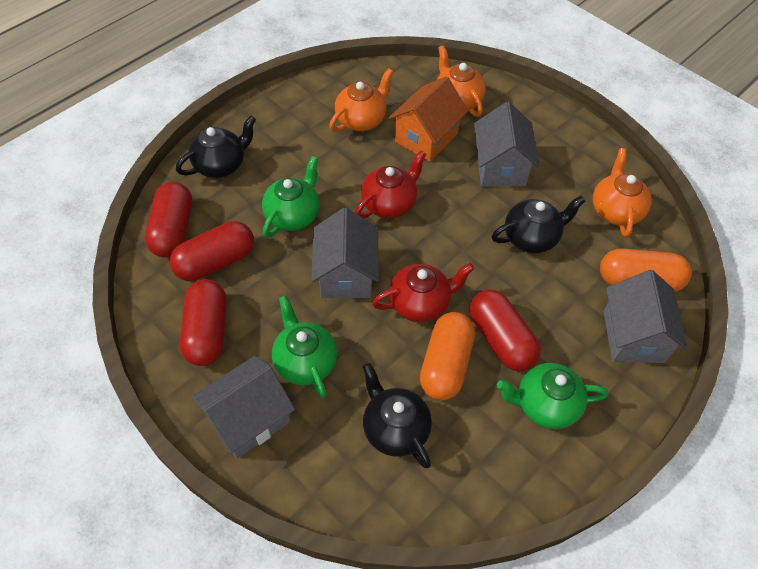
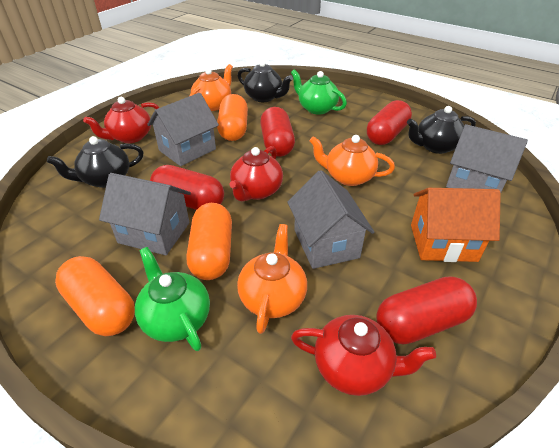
green teapot: 3 -> 2
orange capsule: 2 -> 3
red teapot: 2 -> 3

